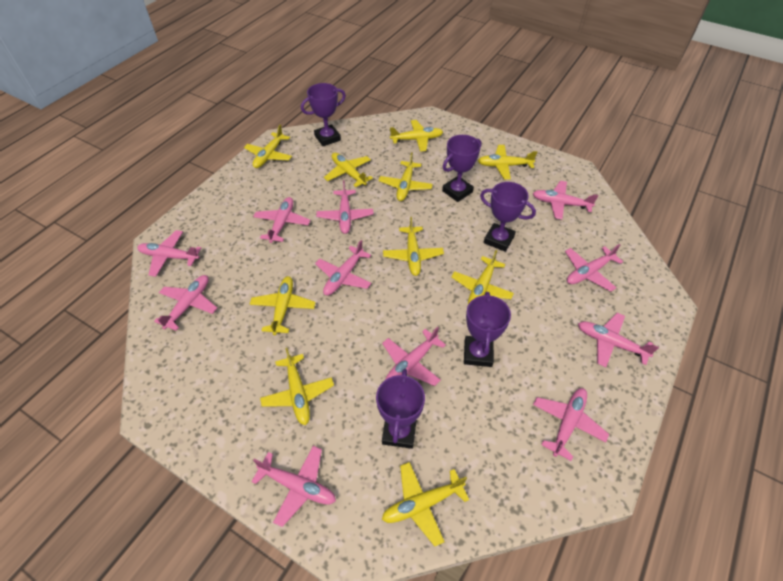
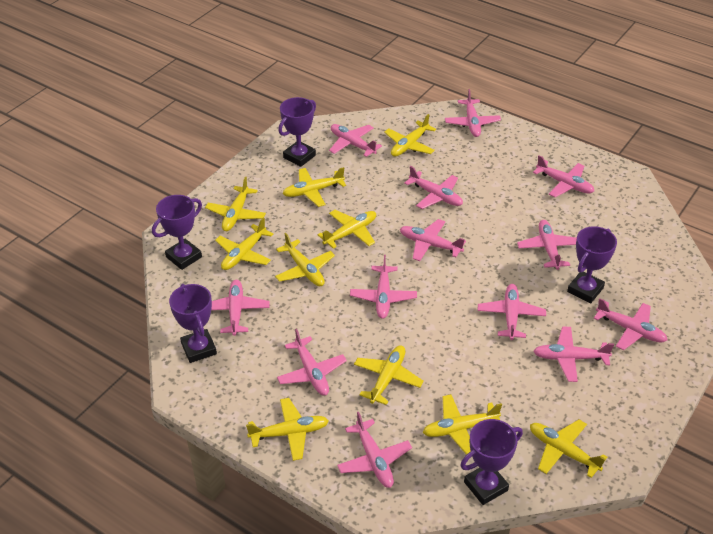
pink plane: 11 -> 13

